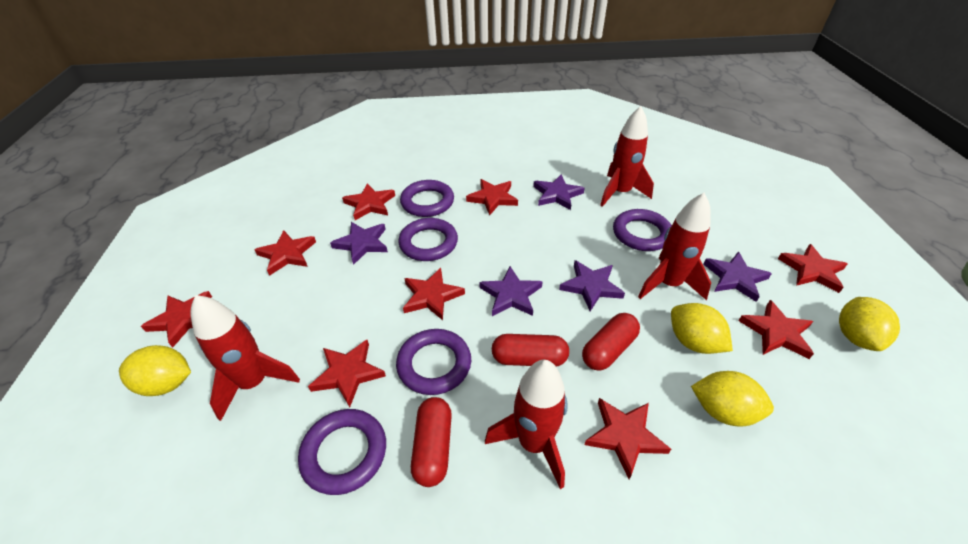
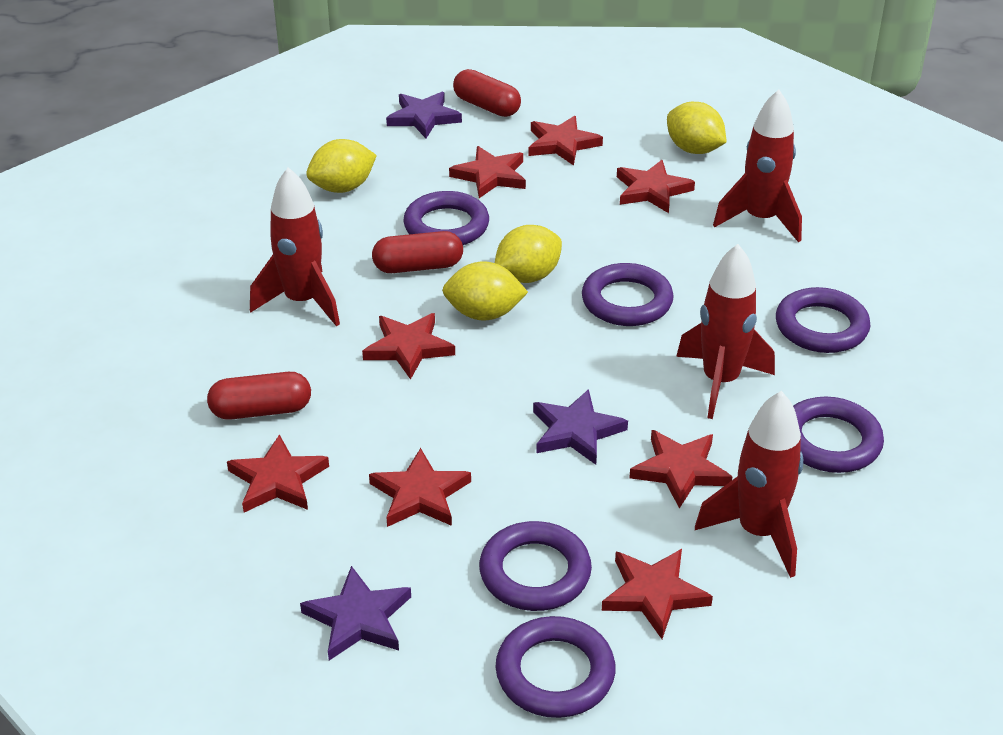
purple ring: 5 -> 6
purple star: 5 -> 3
red star: 9 -> 8

